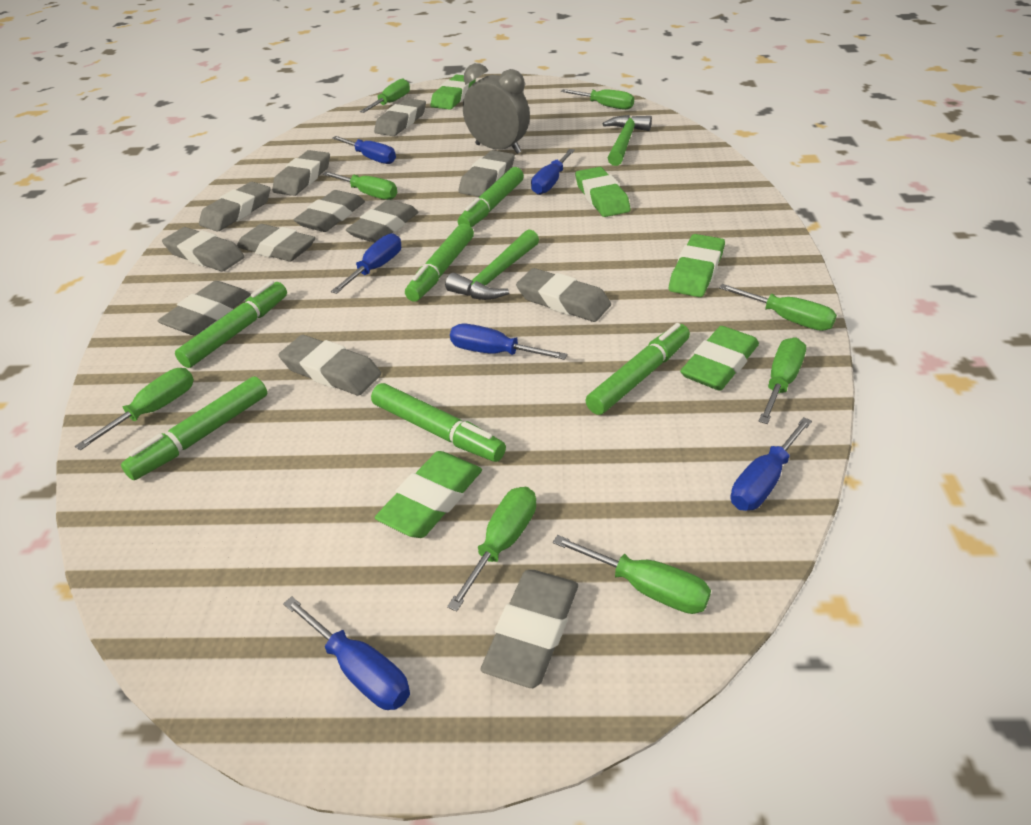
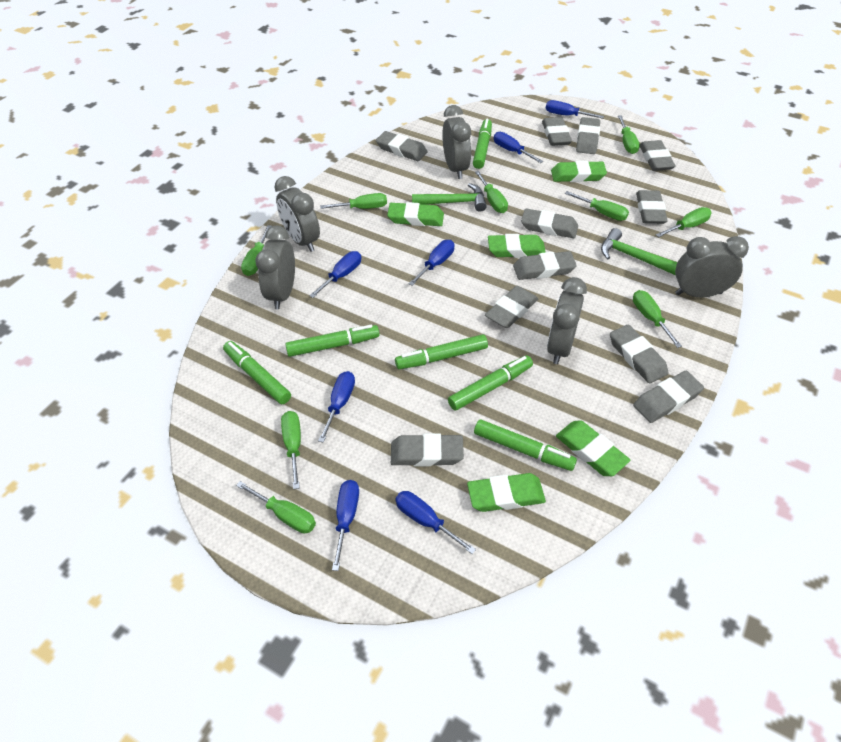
blue screwdriver: 6 -> 7
green screwdriver: 8 -> 9
grey clock: 1 -> 5
grey eraser: 12 -> 11

